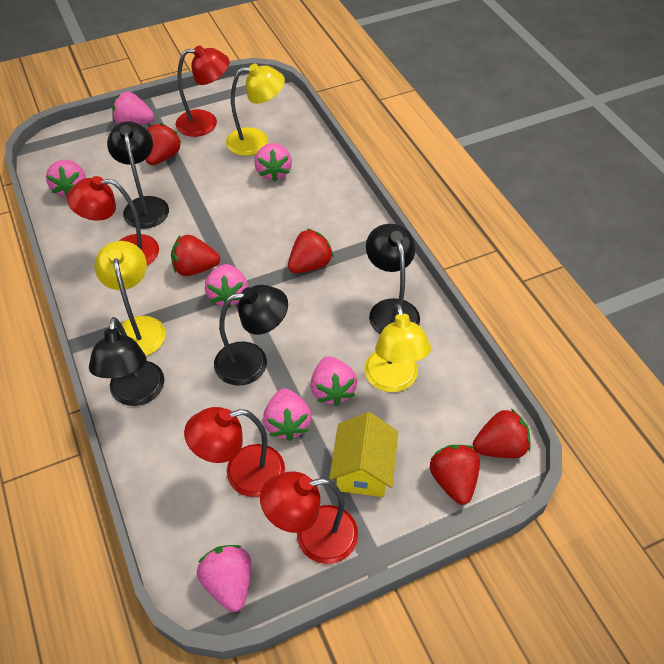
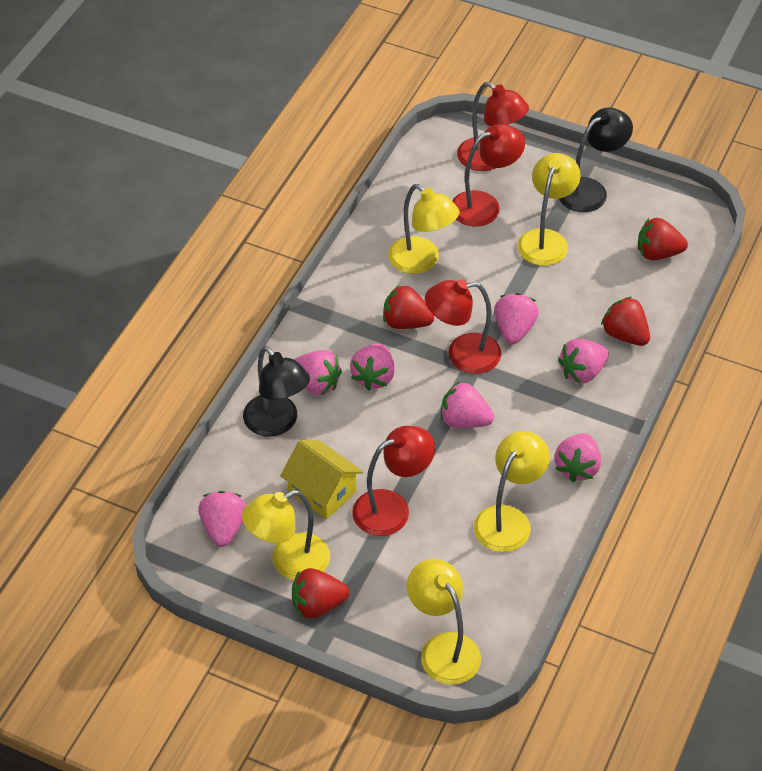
black lamp: 4 -> 2
red strawberry: 5 -> 4
yellow lamp: 3 -> 5

